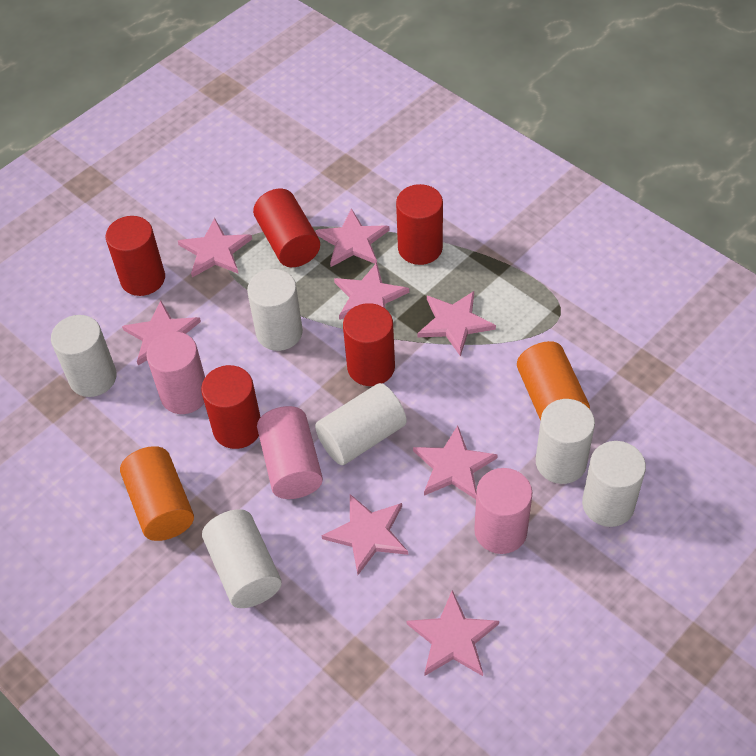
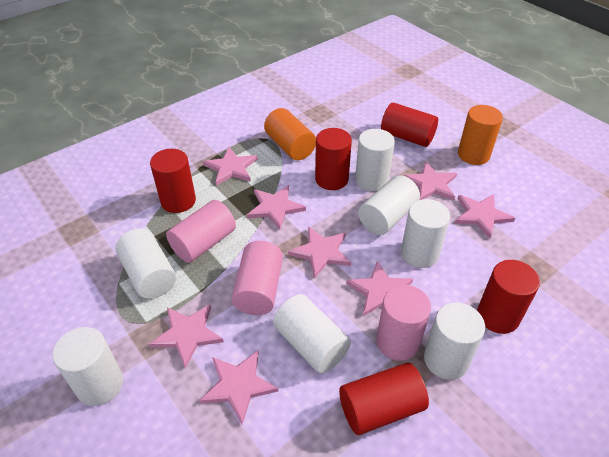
white cylinder: 6 -> 7

